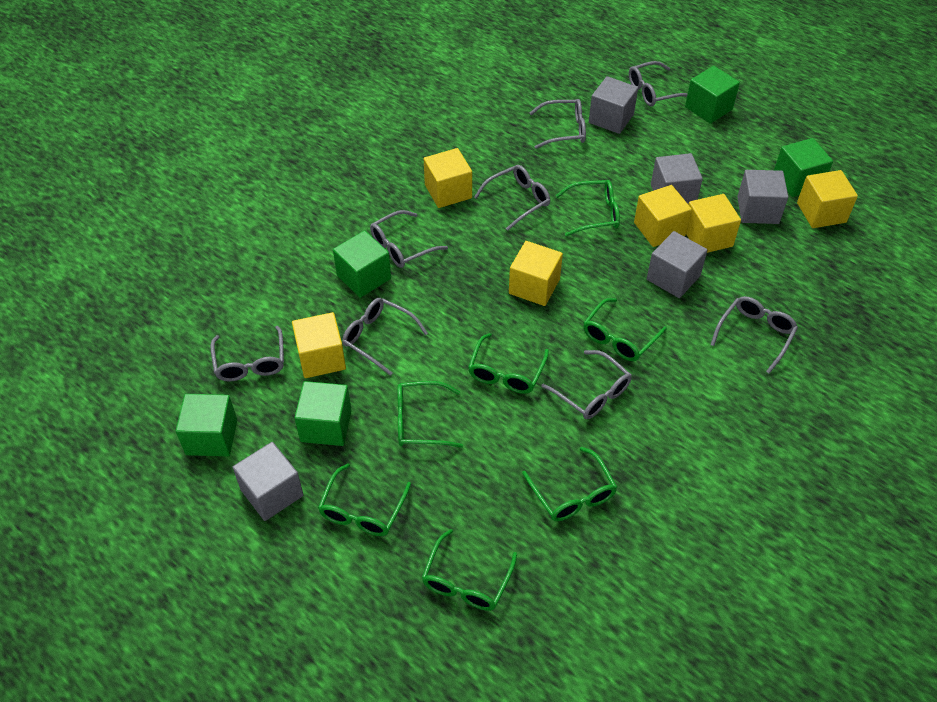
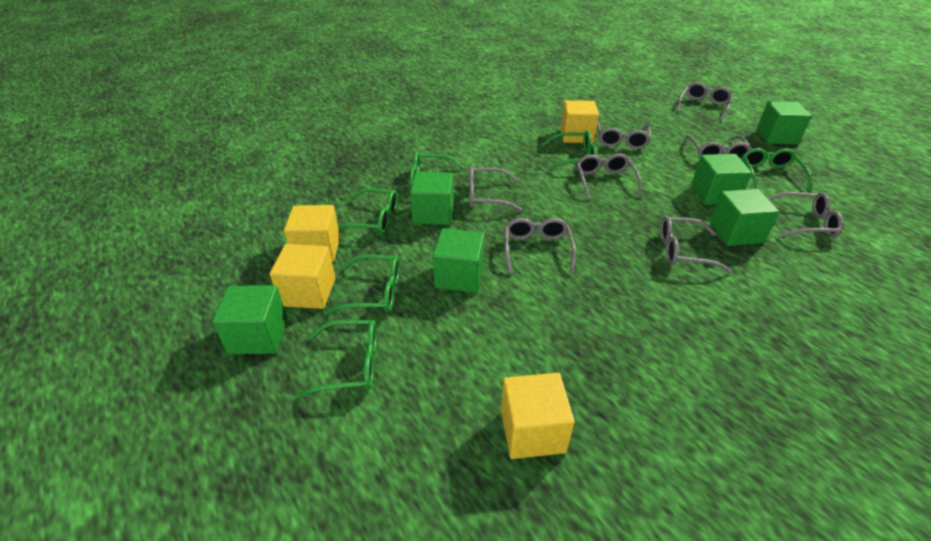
green cube: 5 -> 6
green glasses: 7 -> 6
grey cube: 5 -> 0
yellow cube: 6 -> 4

